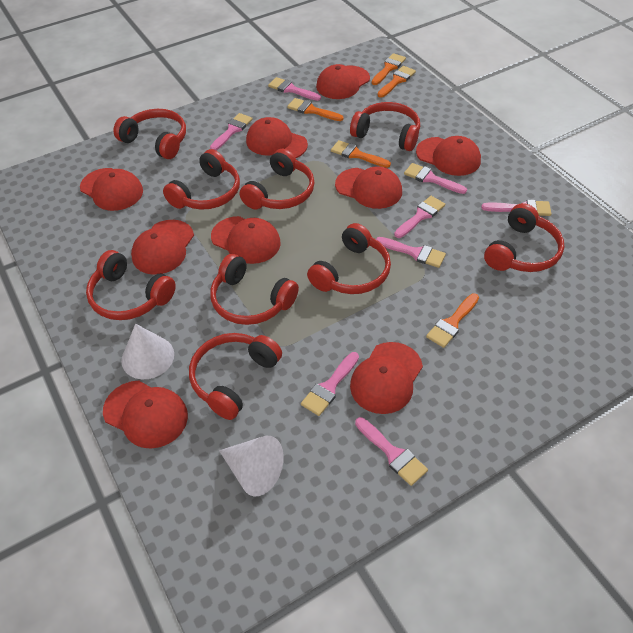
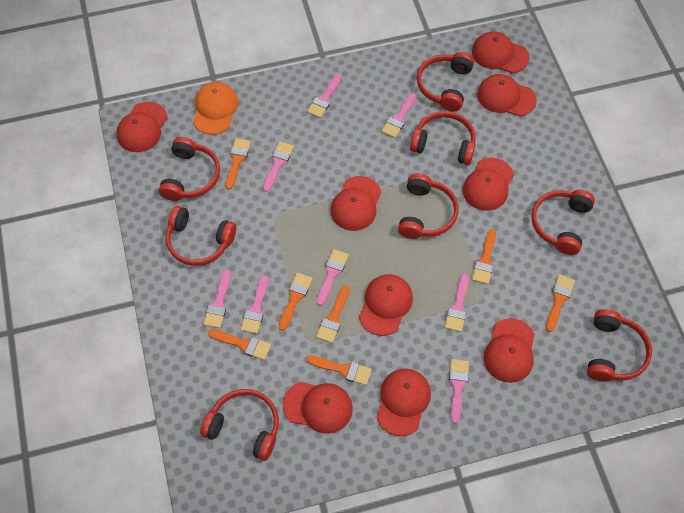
orange brush: 5 -> 7
orange cap: 0 -> 1
red headphones: 9 -> 8
white cone: 2 -> 0

